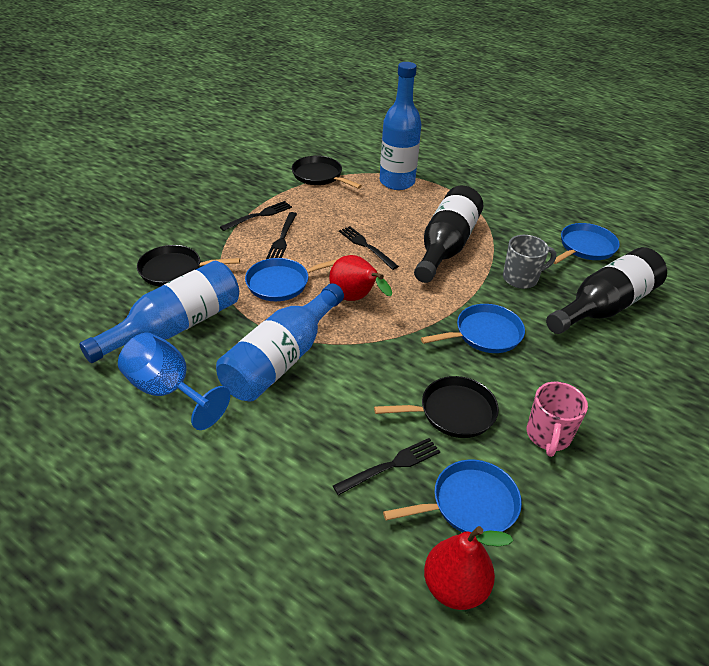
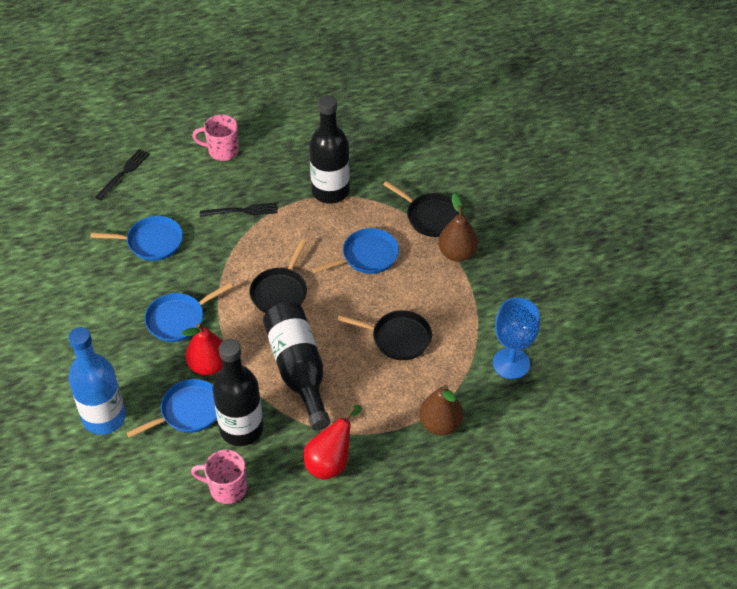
black bottle: 2 -> 3
black fork: 4 -> 2
blue bottle: 3 -> 1
brown pear: 0 -> 2
grey mug: 1 -> 0
pink mug: 1 -> 2

